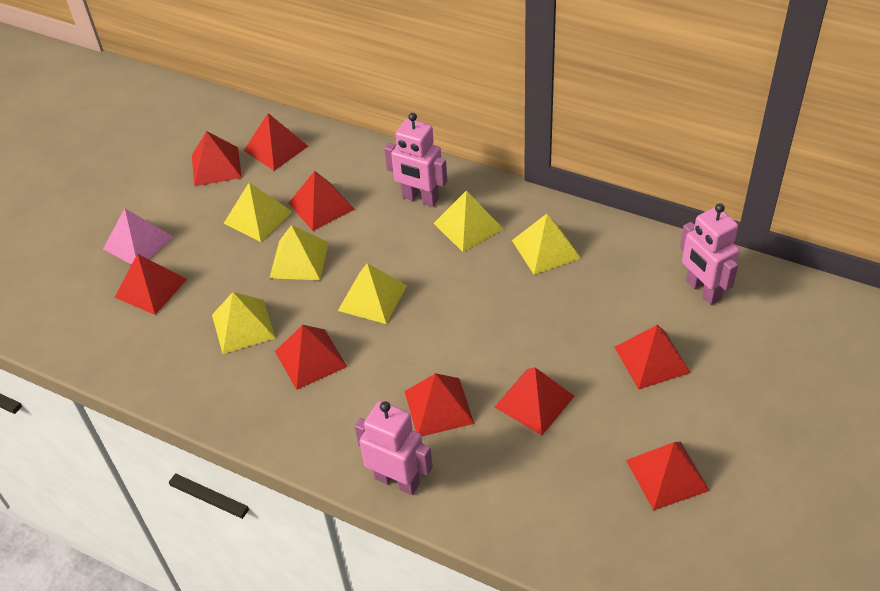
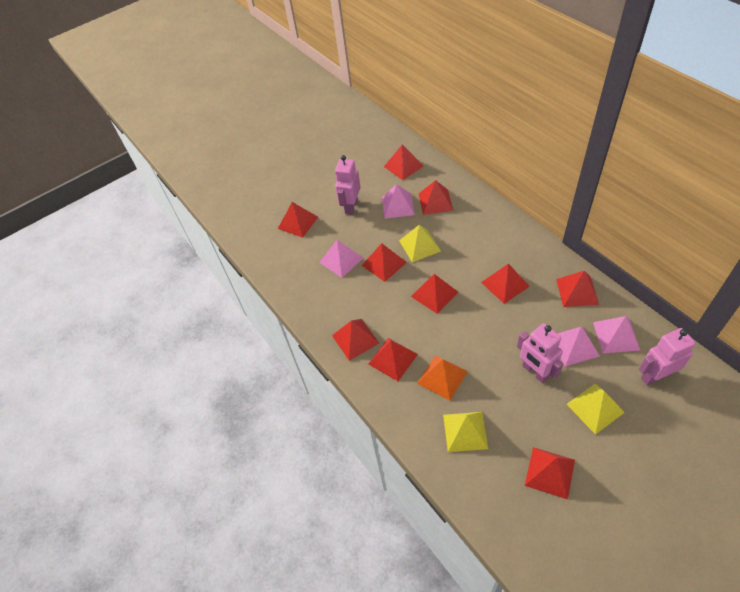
orange pyramid: 0 -> 1
pink pyramid: 1 -> 4
red pyramid: 9 -> 10
yellow pyramid: 6 -> 3

